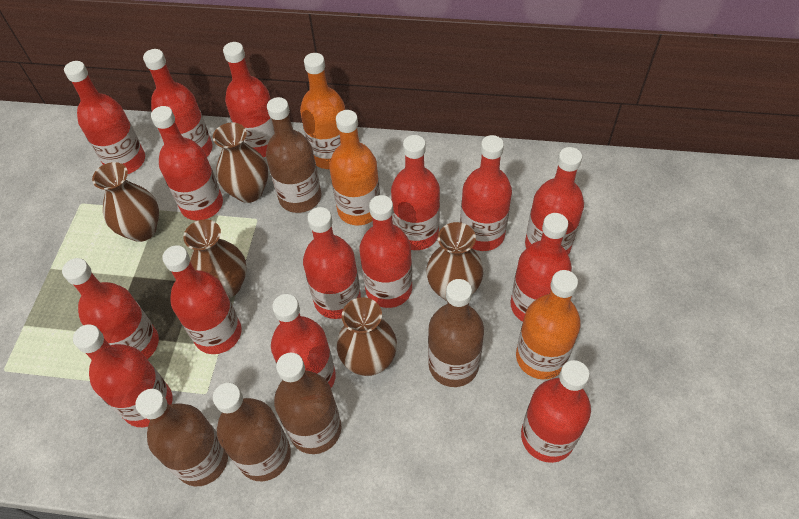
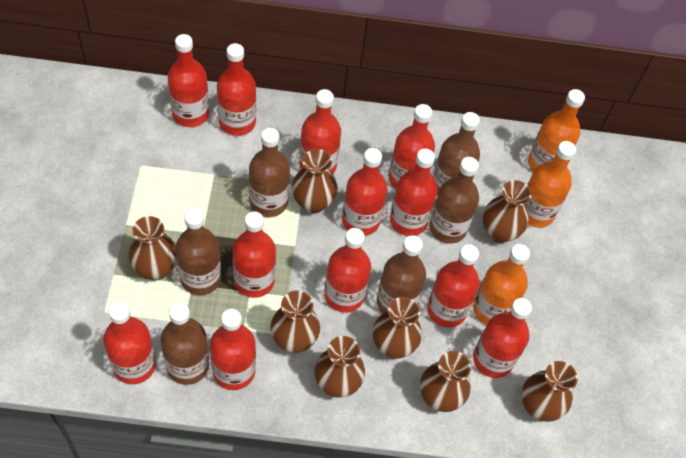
brown bottle: 5 -> 6
brown vase: 5 -> 8
red bottle: 15 -> 12

